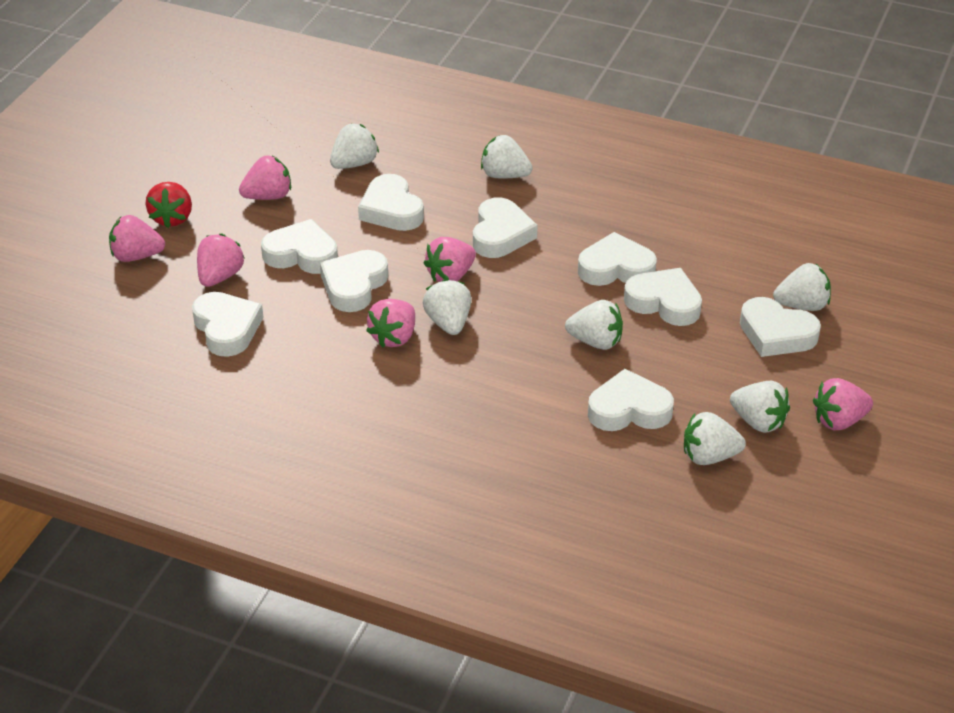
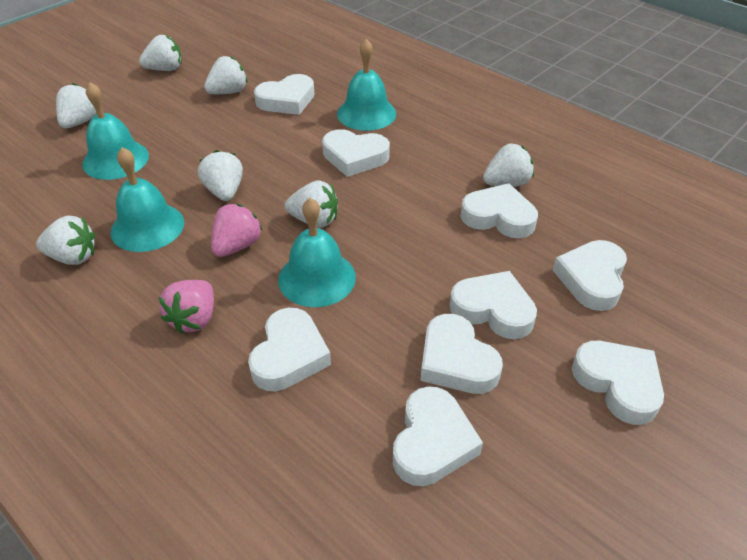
pink strawberry: 6 -> 2
red strawberry: 1 -> 0
turquoise bell: 0 -> 4

